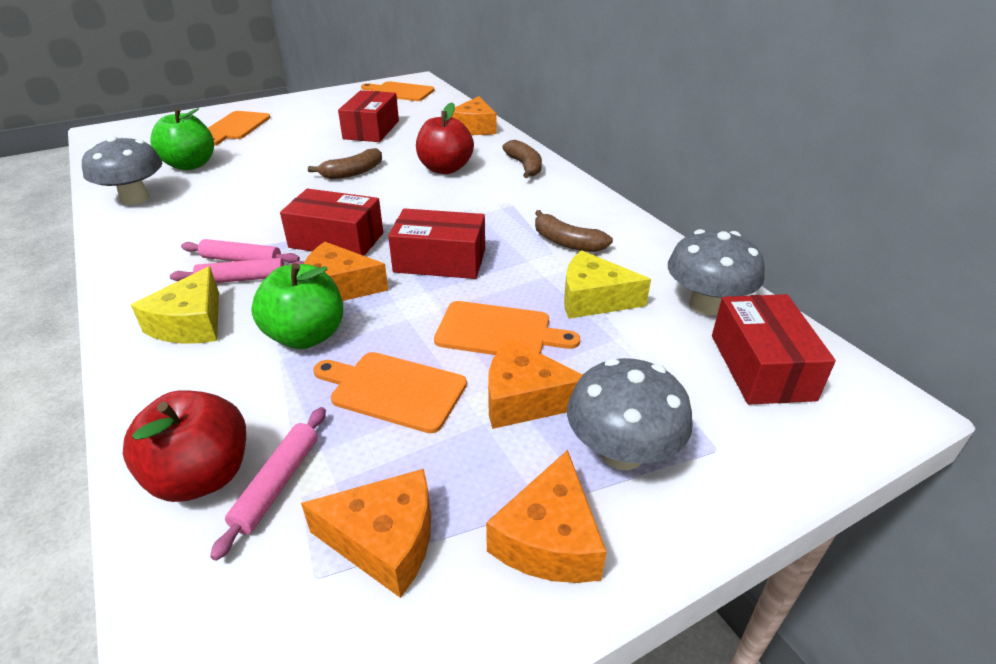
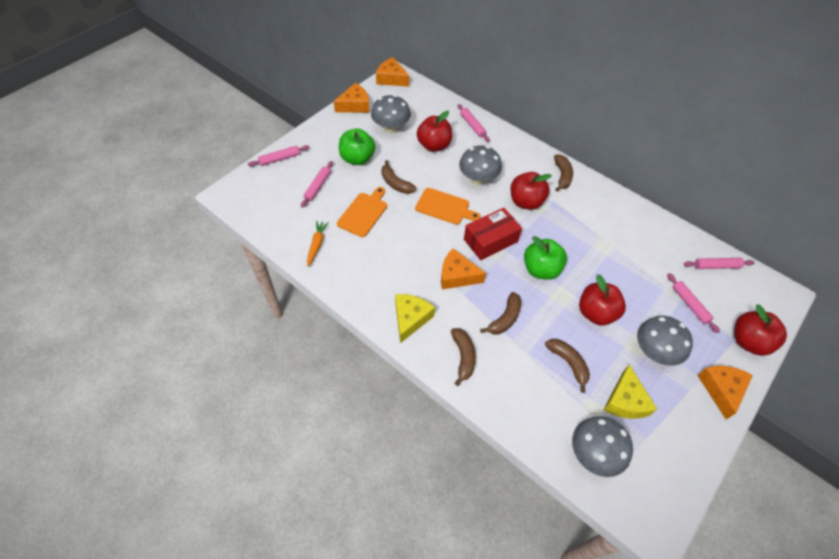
brown banana: 3 -> 5
grey mushroom: 3 -> 4
orange carrot: 0 -> 1
orange cheese: 5 -> 4
orange cutting board: 4 -> 2
pink rolling pin: 3 -> 5
red apple: 2 -> 4
red box: 4 -> 1

